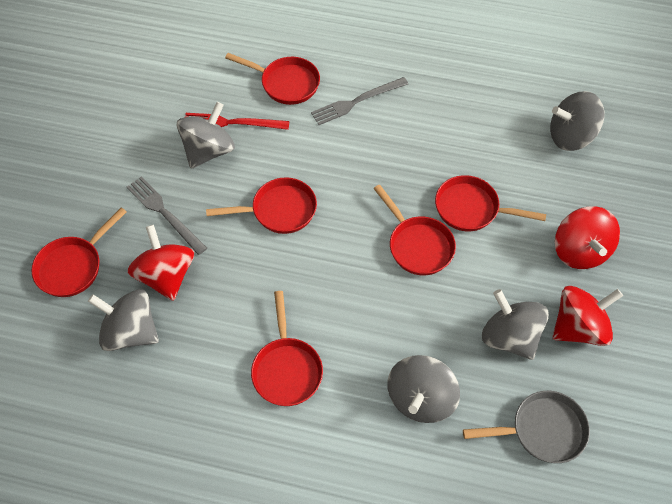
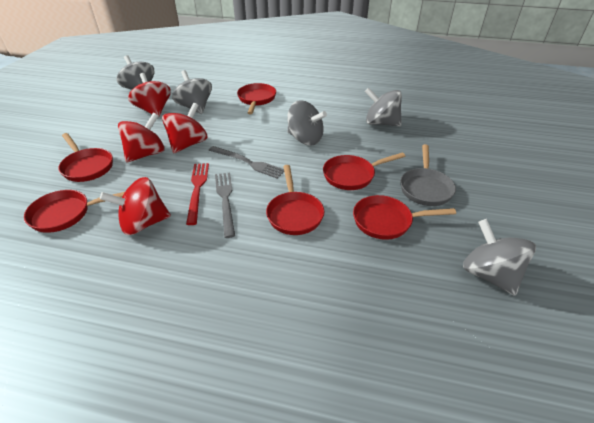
red spinning top: 3 -> 4

